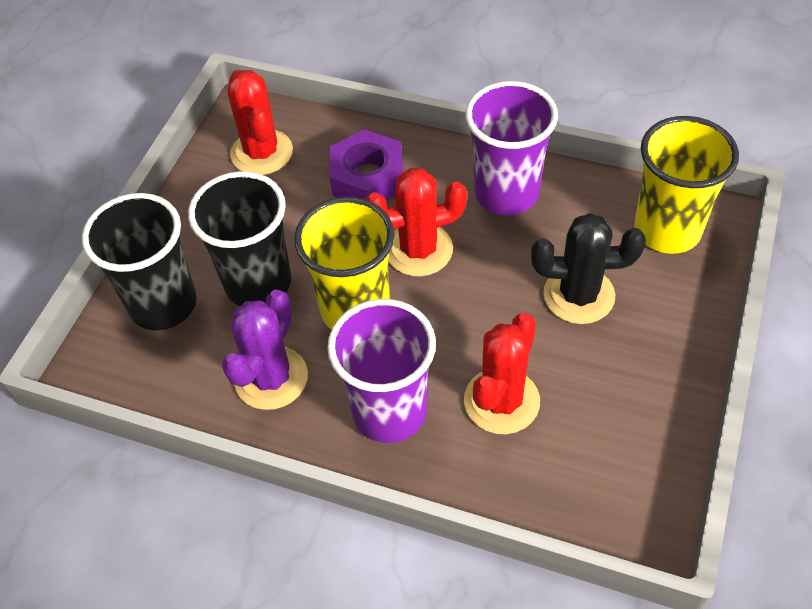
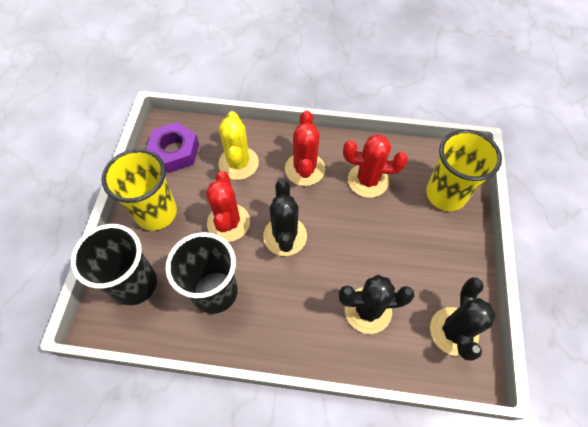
black cactus: 1 -> 3
purple cactus: 1 -> 0
purple cup: 2 -> 0
yellow cactus: 0 -> 1

